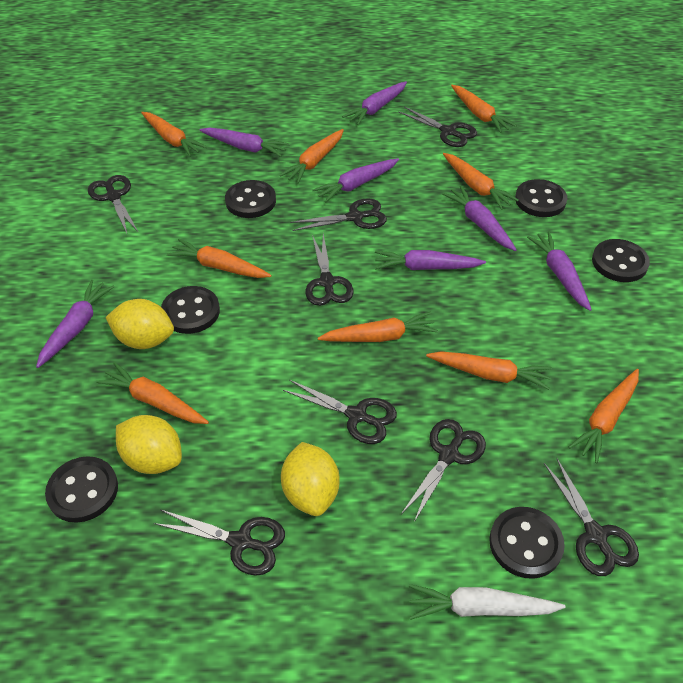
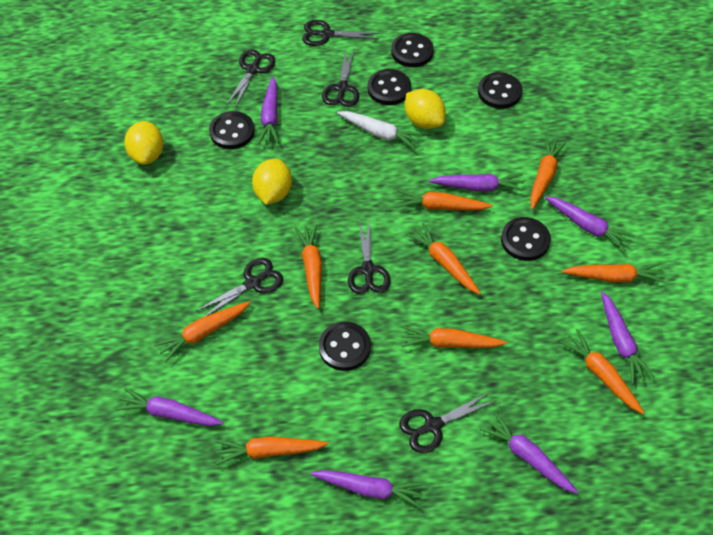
black scissors: 8 -> 6

